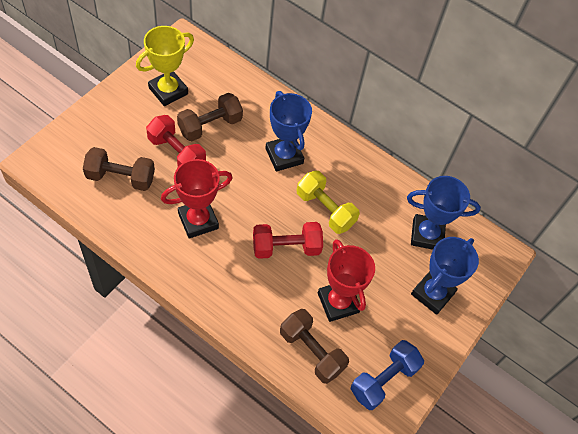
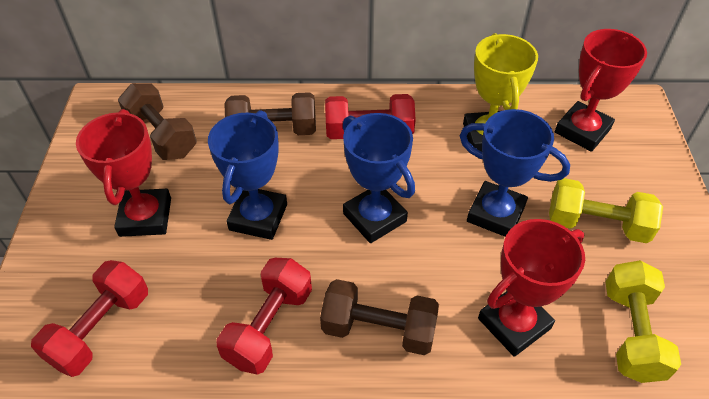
blue dumbbell: 1 -> 0
red dumbbell: 2 -> 3
red trophy: 2 -> 3
yellow dumbbell: 1 -> 2

